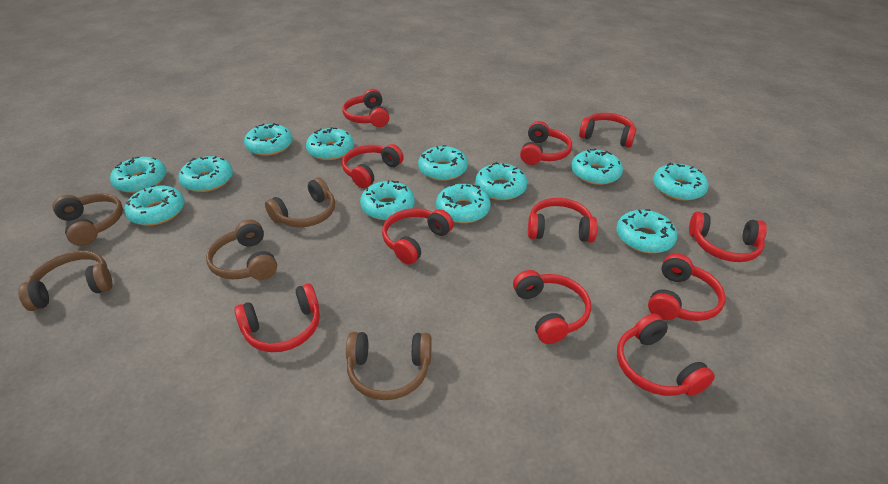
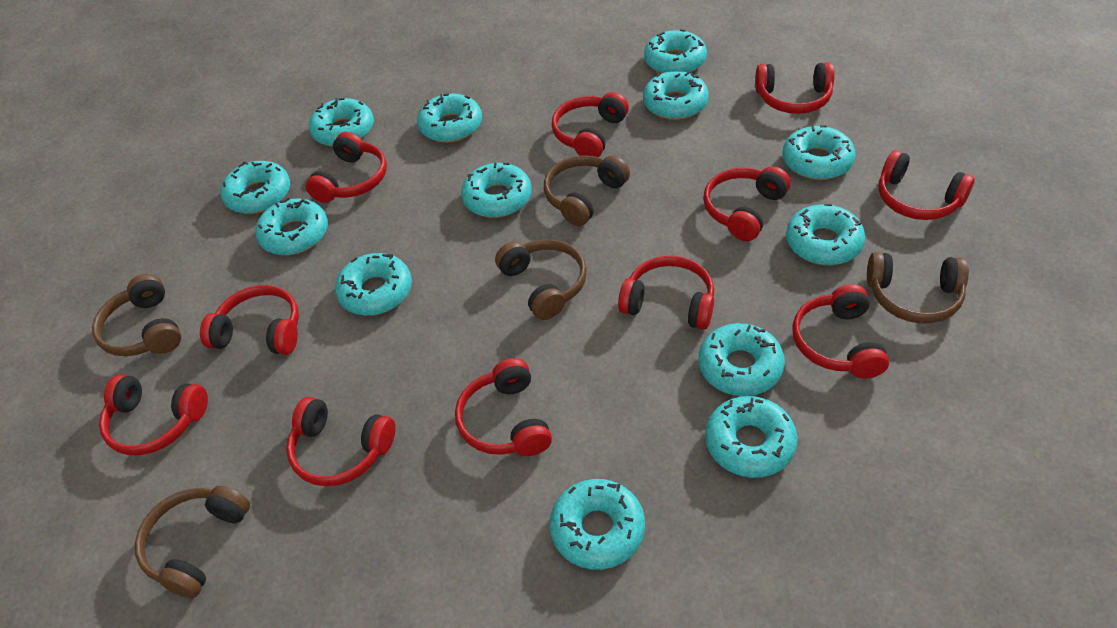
turquoise donut: 12 -> 13

